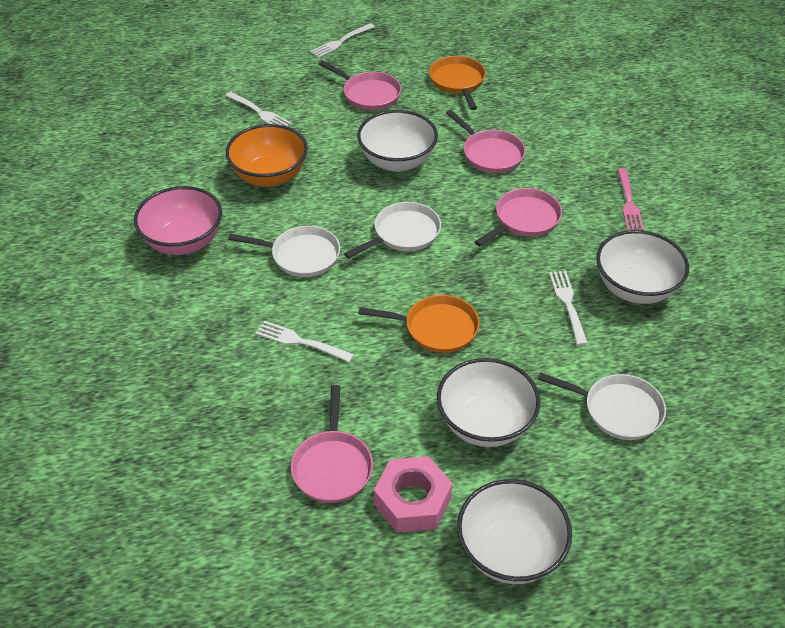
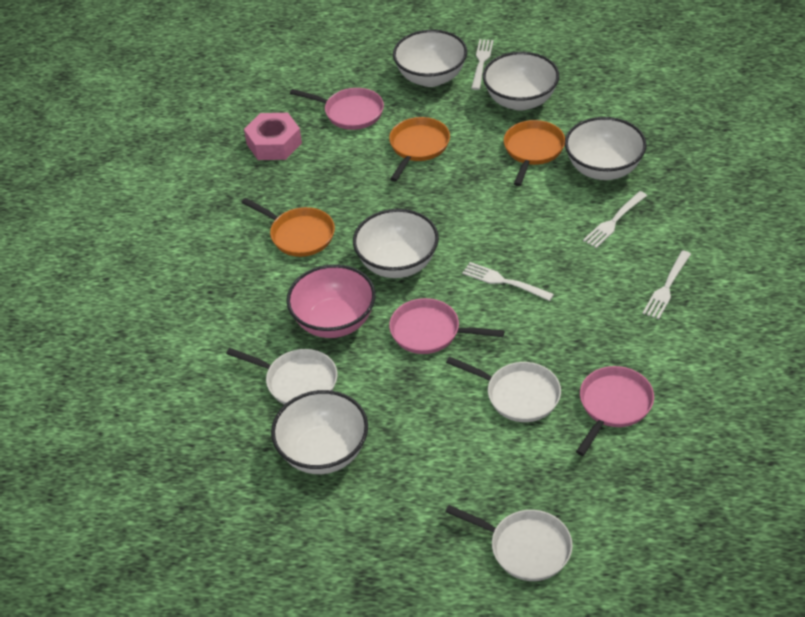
orange bowl: 1 -> 0
orange pan: 2 -> 3
pink fork: 1 -> 0
pink pan: 4 -> 3
white bowl: 4 -> 5

